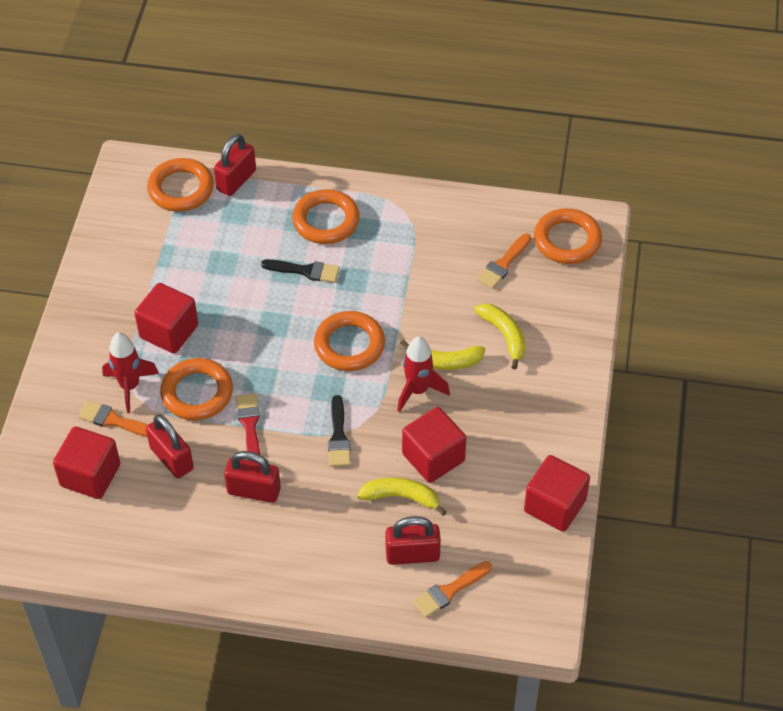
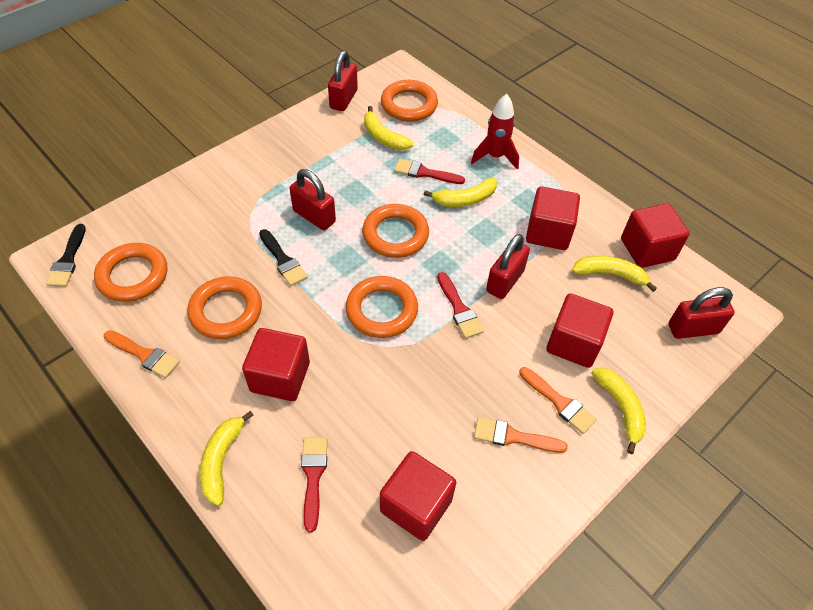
red brush: 1 -> 3
red cube: 4 -> 5
red rocket: 2 -> 1
yellow banana: 3 -> 5

